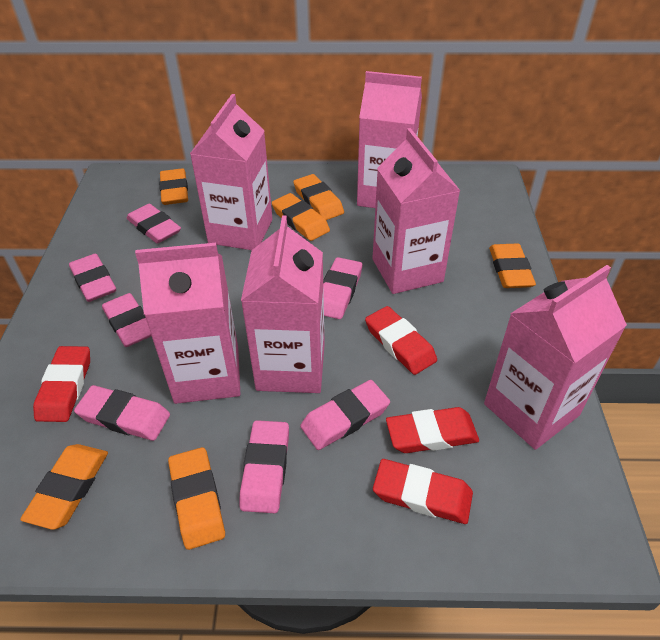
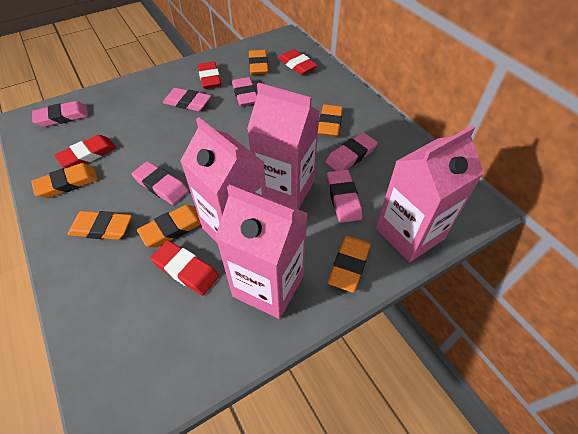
pink carton: 6 -> 4
pink eraser: 7 -> 6

